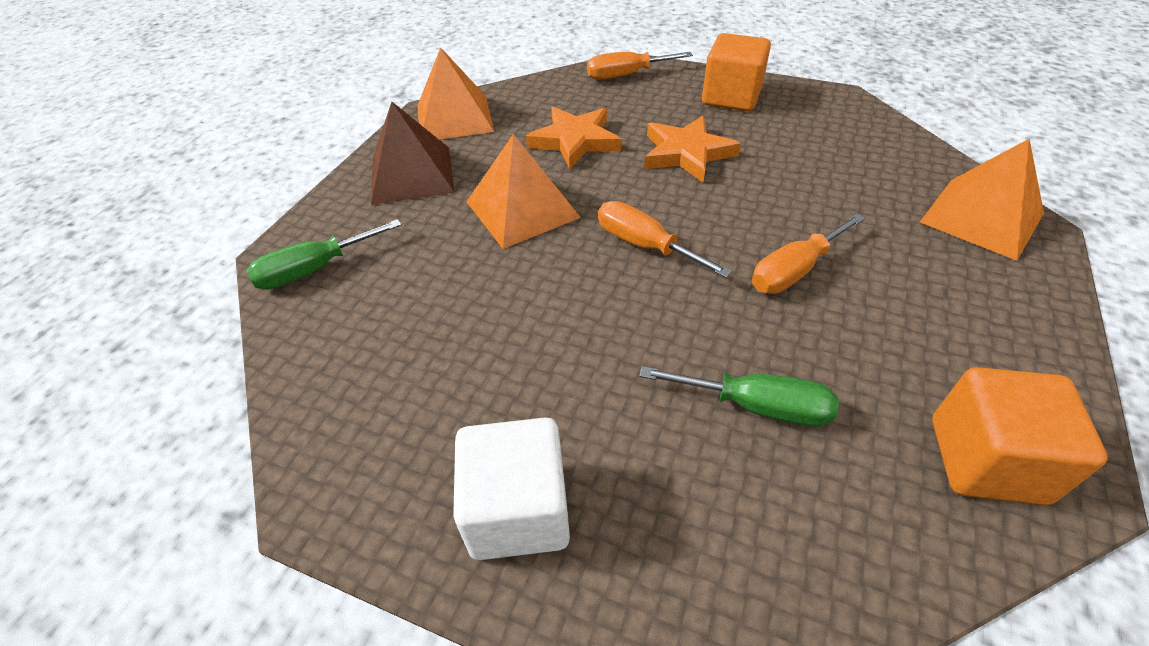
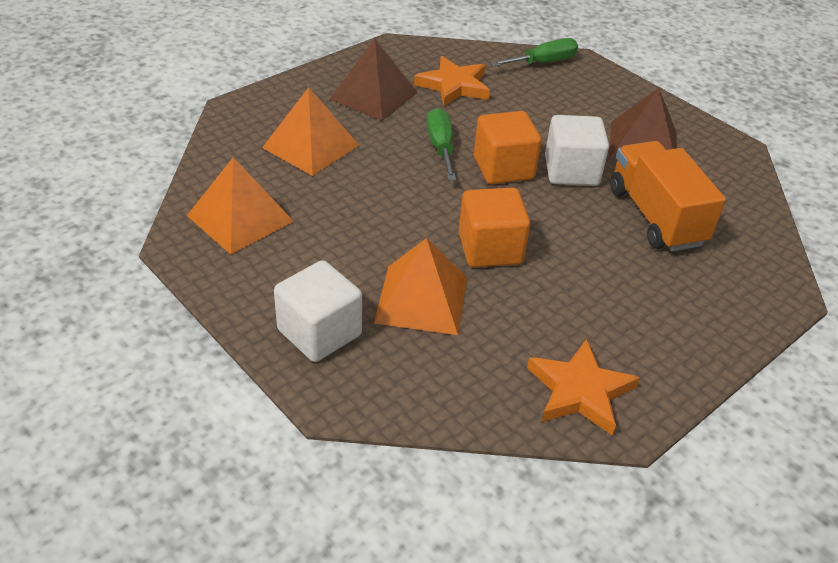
brown pyramid: 1 -> 2
orange screwdriver: 3 -> 0
orange truck: 0 -> 1
white cube: 1 -> 2

